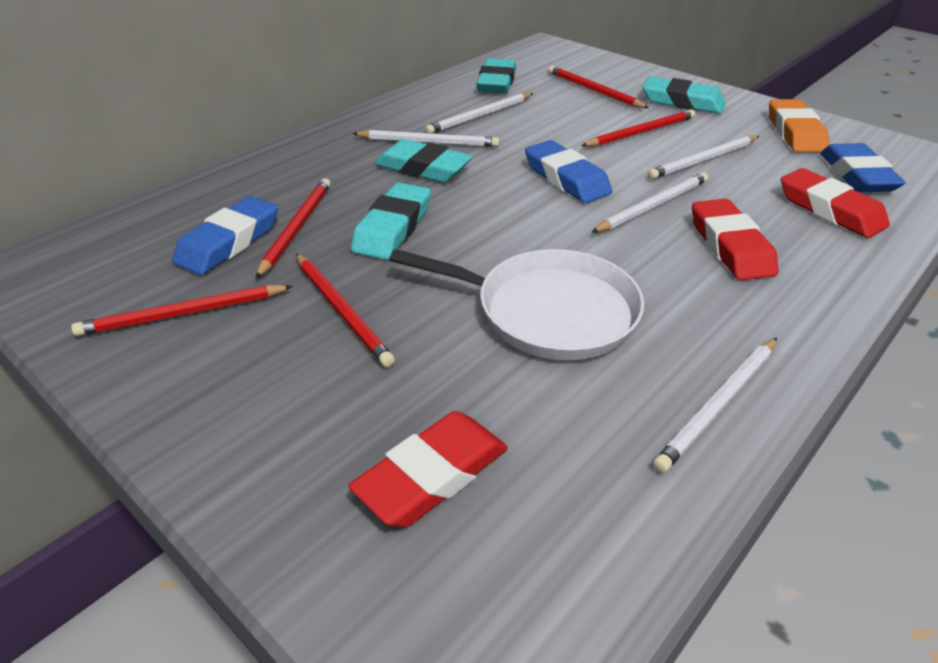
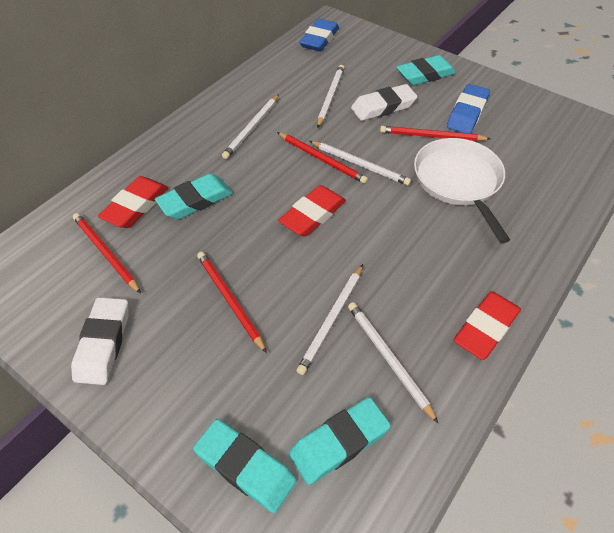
blue eraser: 3 -> 2
orange eraser: 1 -> 0
red pencil: 5 -> 4
white eraser: 0 -> 2

